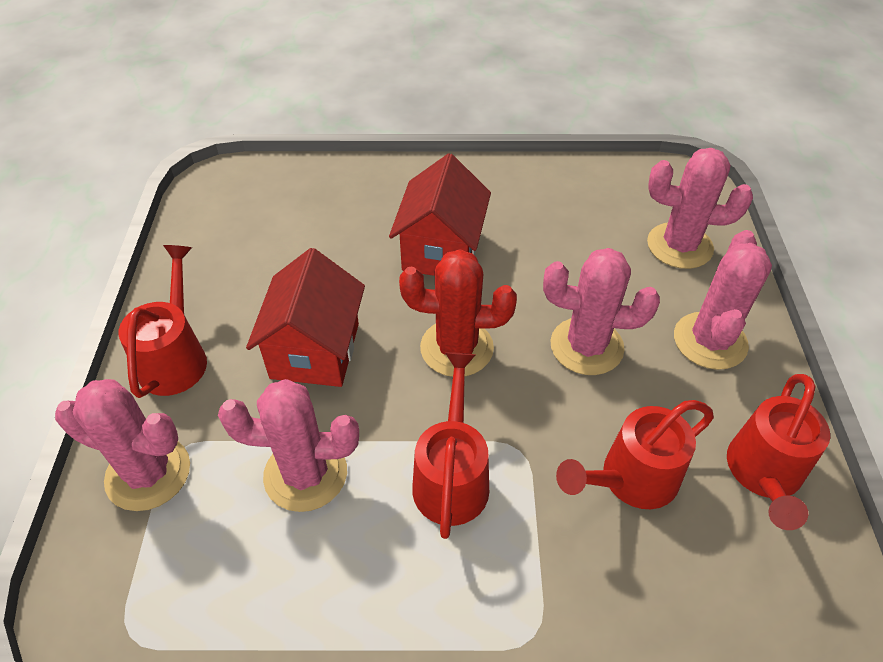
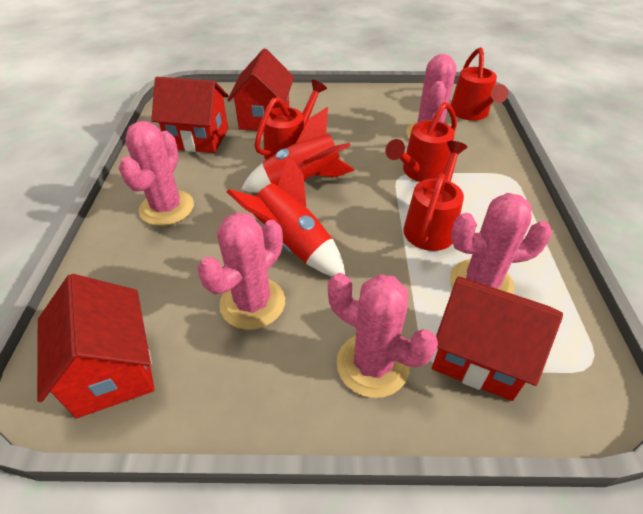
red cactus: 1 -> 0
red house: 2 -> 4
red rocket: 0 -> 2

